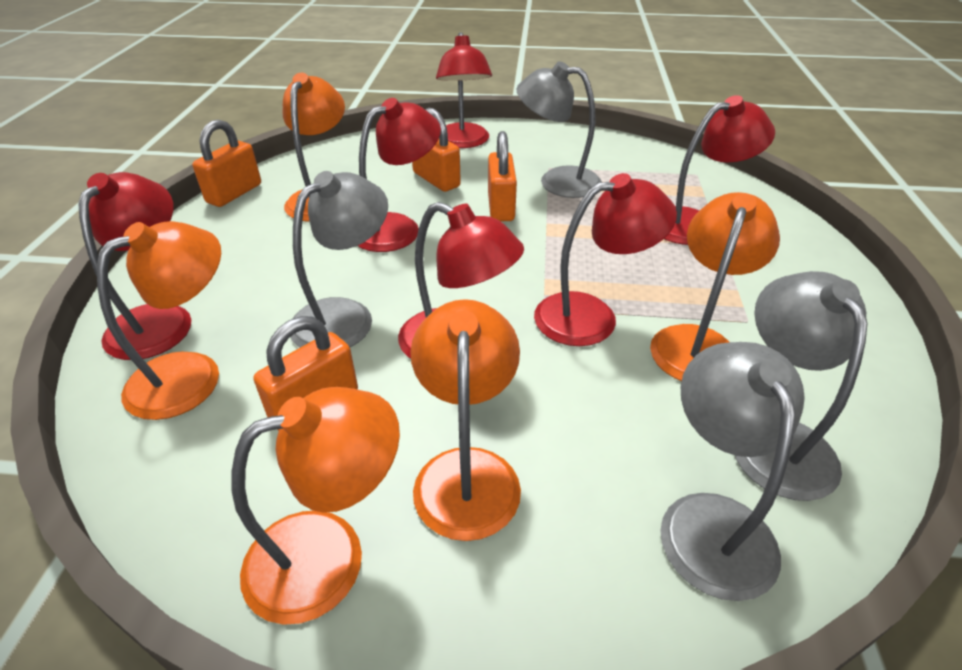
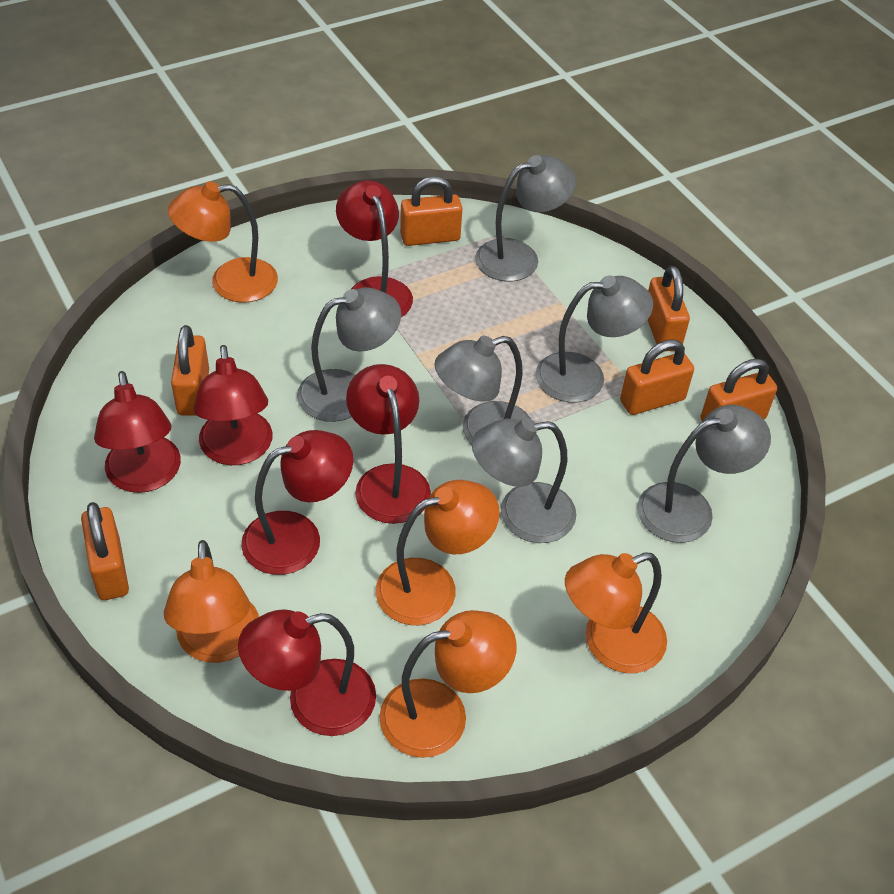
grey lamp: 4 -> 6
orange padlock: 4 -> 6

